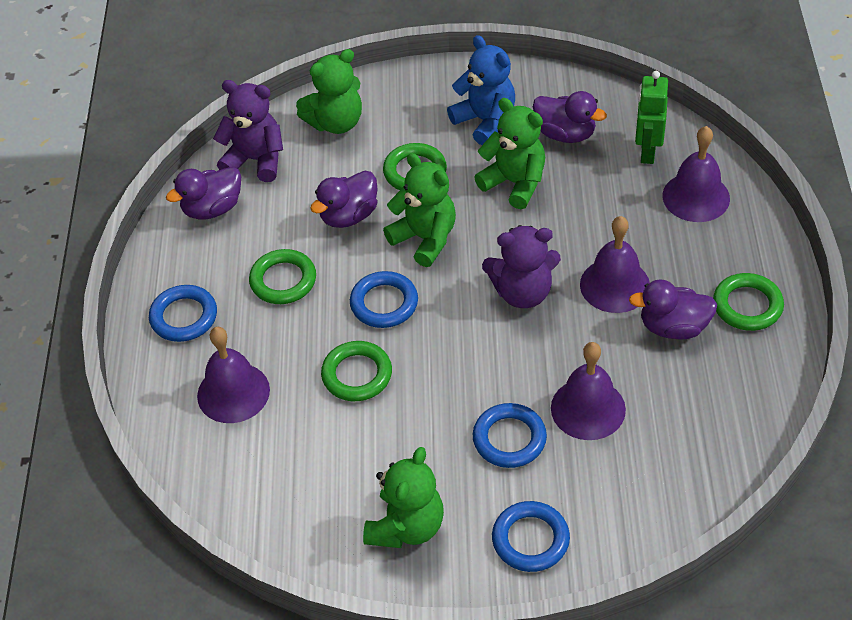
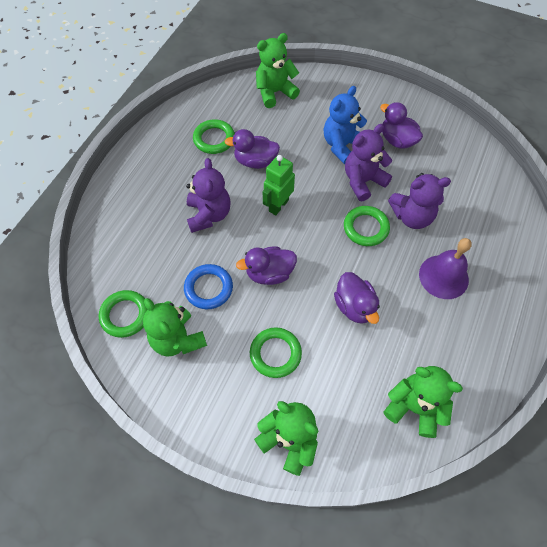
blue ring: 4 -> 1
purple bell: 4 -> 1
purple teddy bear: 2 -> 3

